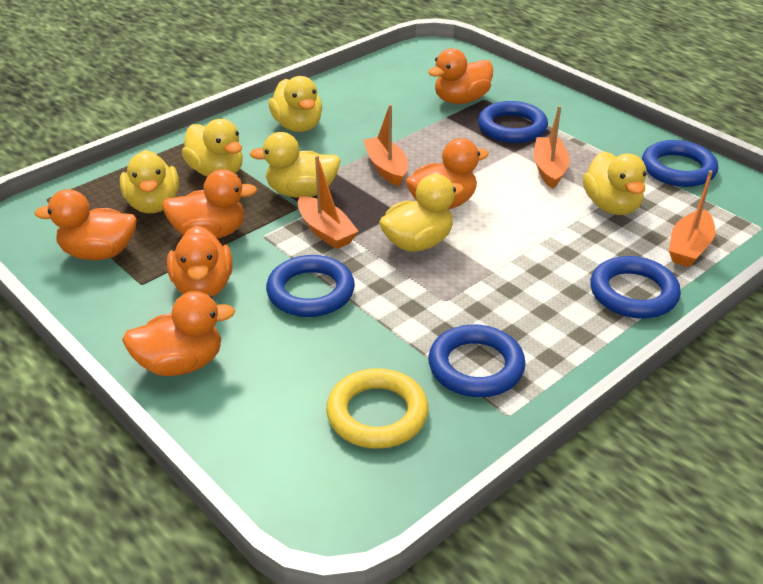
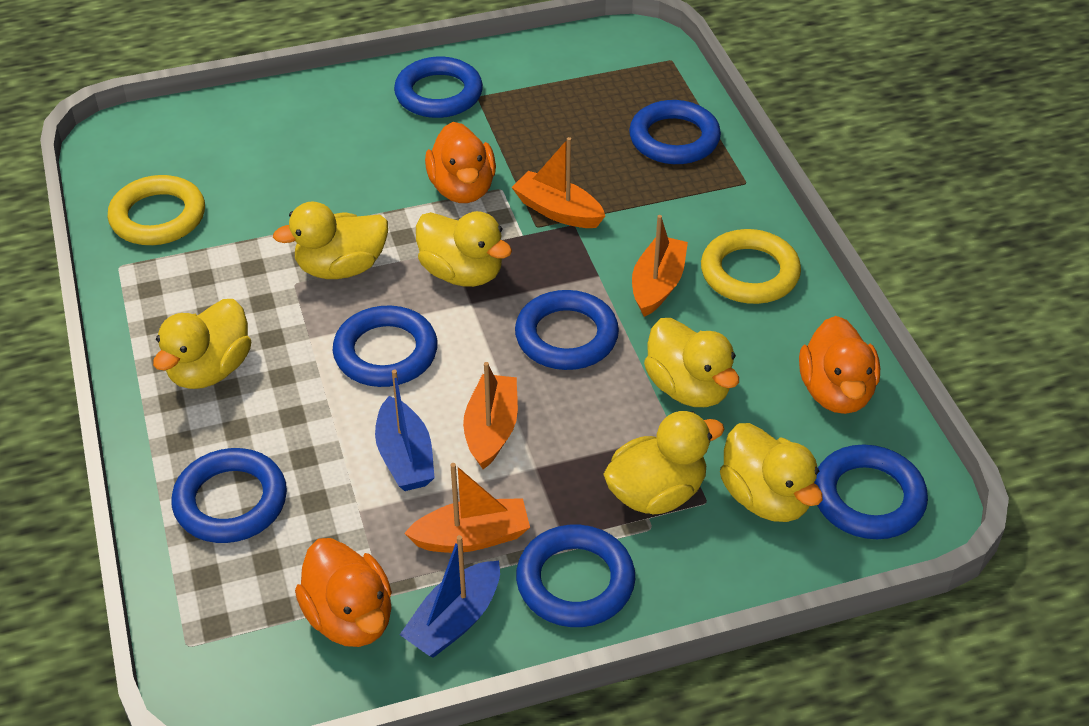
blue boat: 0 -> 2
blue ring: 5 -> 7
orange duck: 6 -> 3
yellow ring: 1 -> 2

